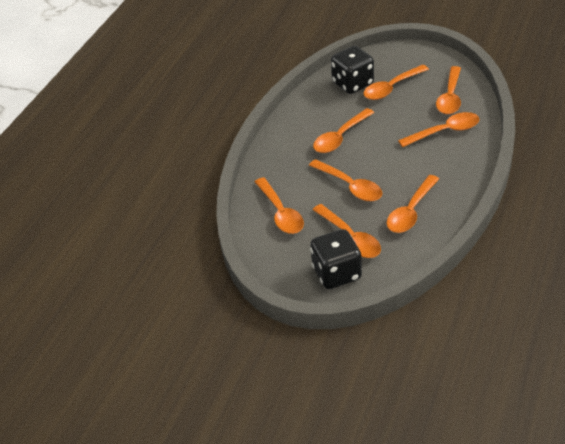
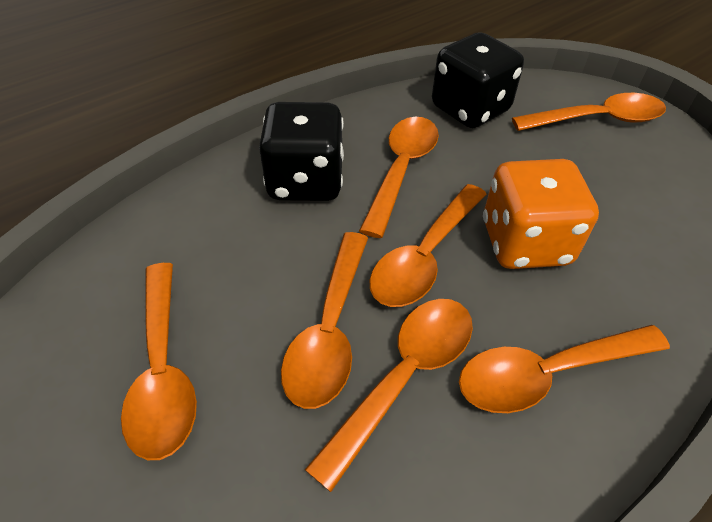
orange dice: 0 -> 1
orange spoon: 8 -> 7

